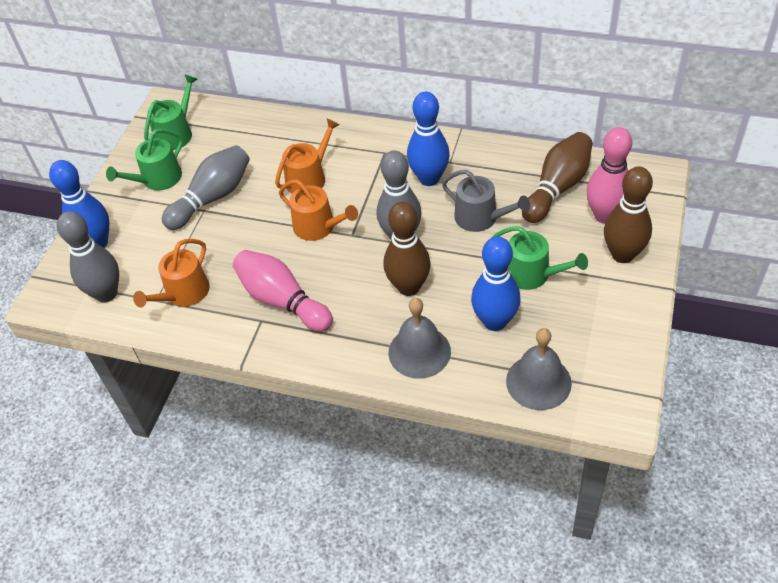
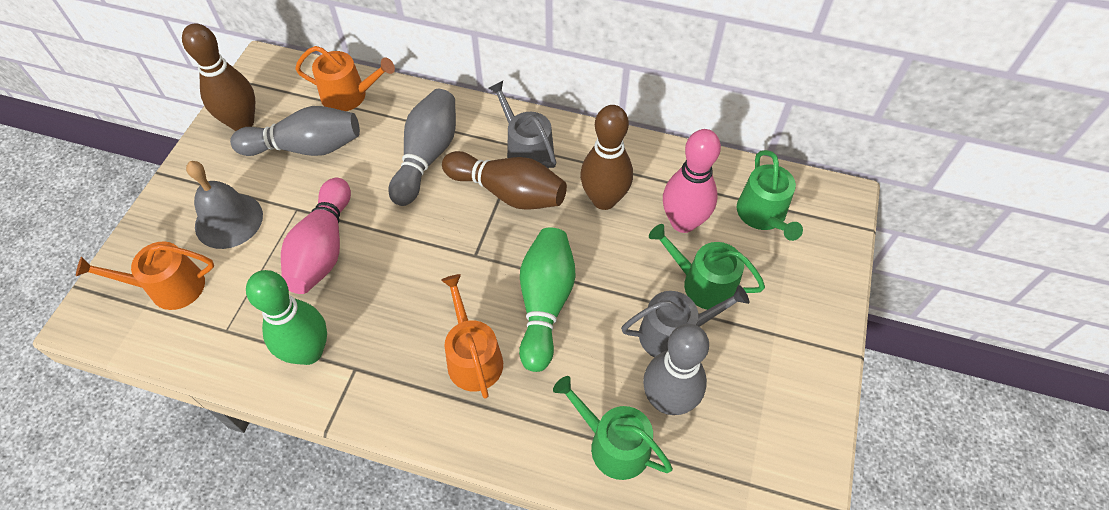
blue bowling pin: 3 -> 0
green bowling pin: 0 -> 2
grey bell: 2 -> 1
grey watering can: 1 -> 2

